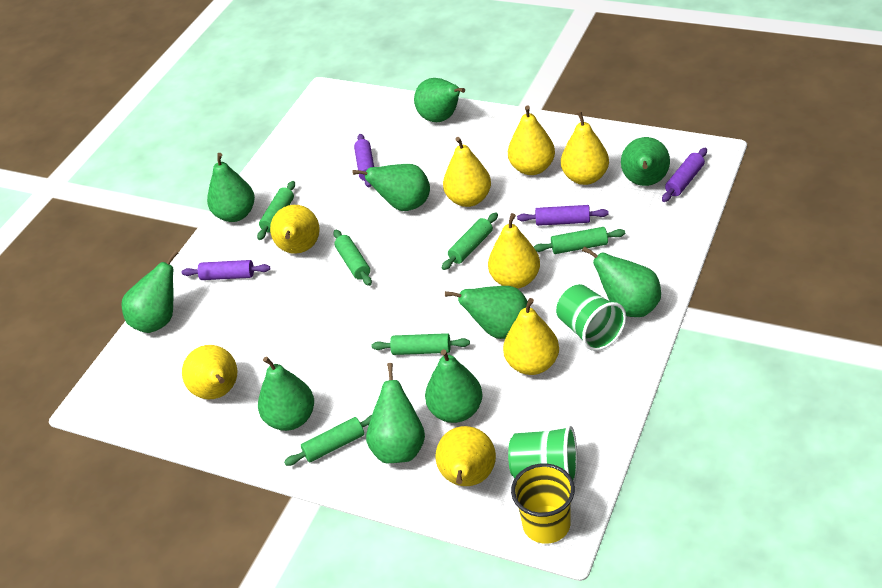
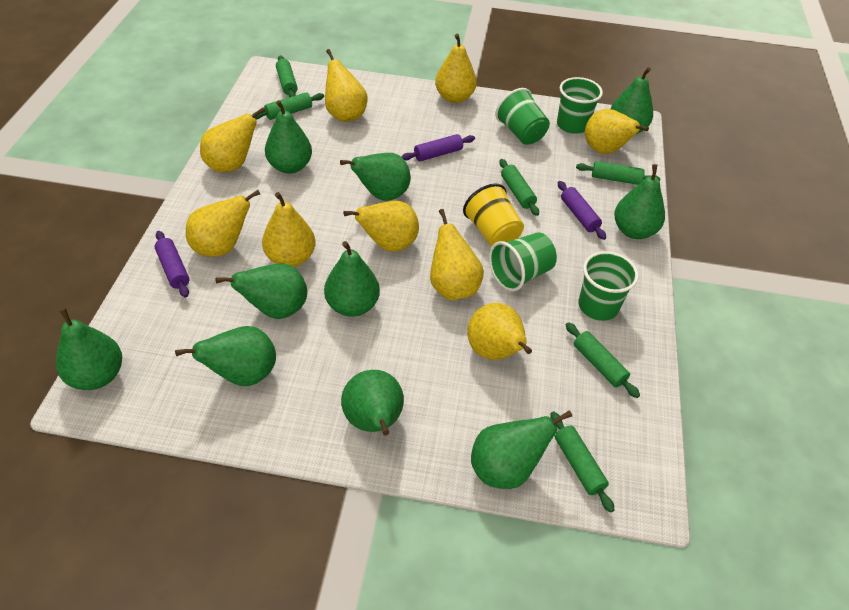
green cup: 2 -> 4
purple rolling pin: 4 -> 3
yellow pear: 8 -> 9

